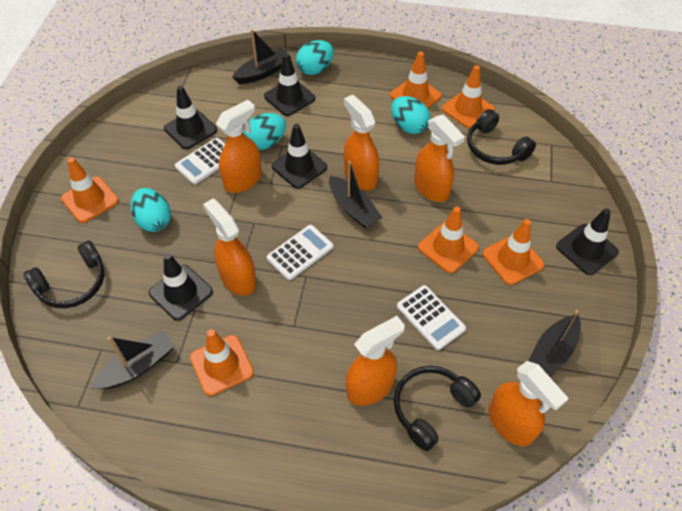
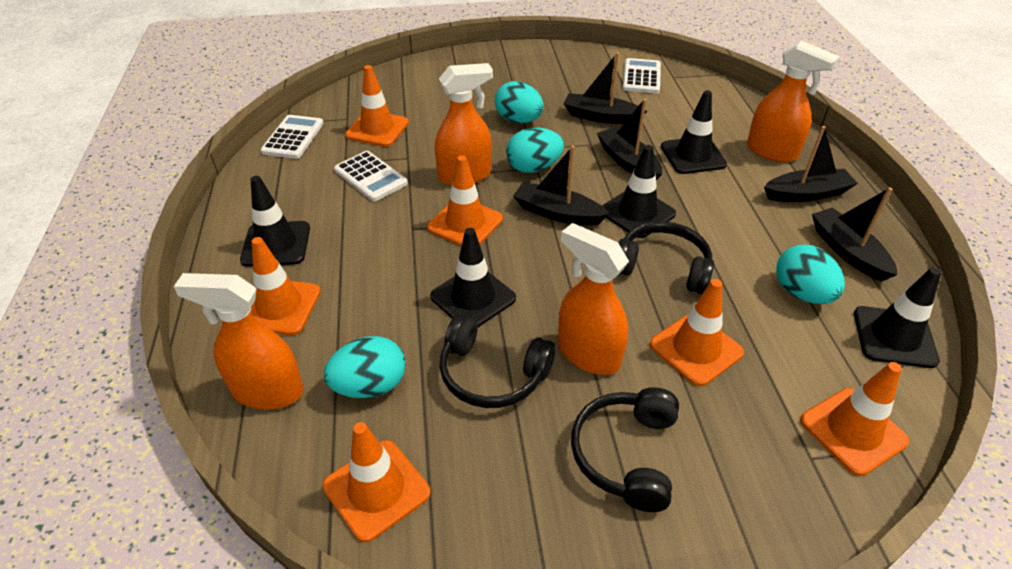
black boat: 4 -> 5
orange spray bottle: 6 -> 4

